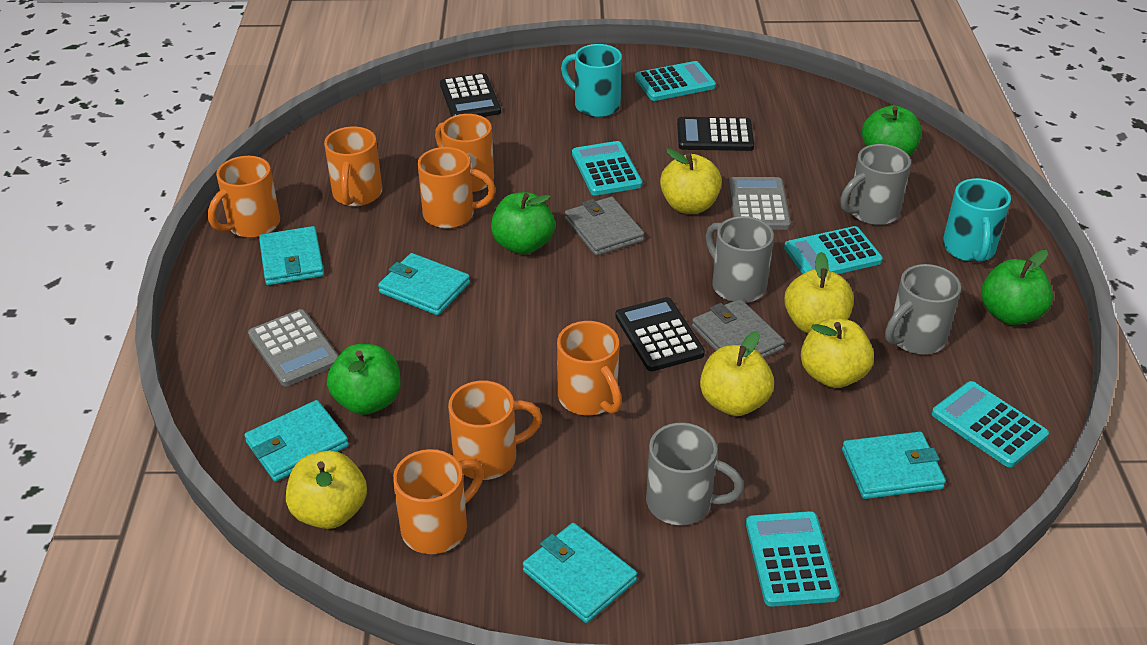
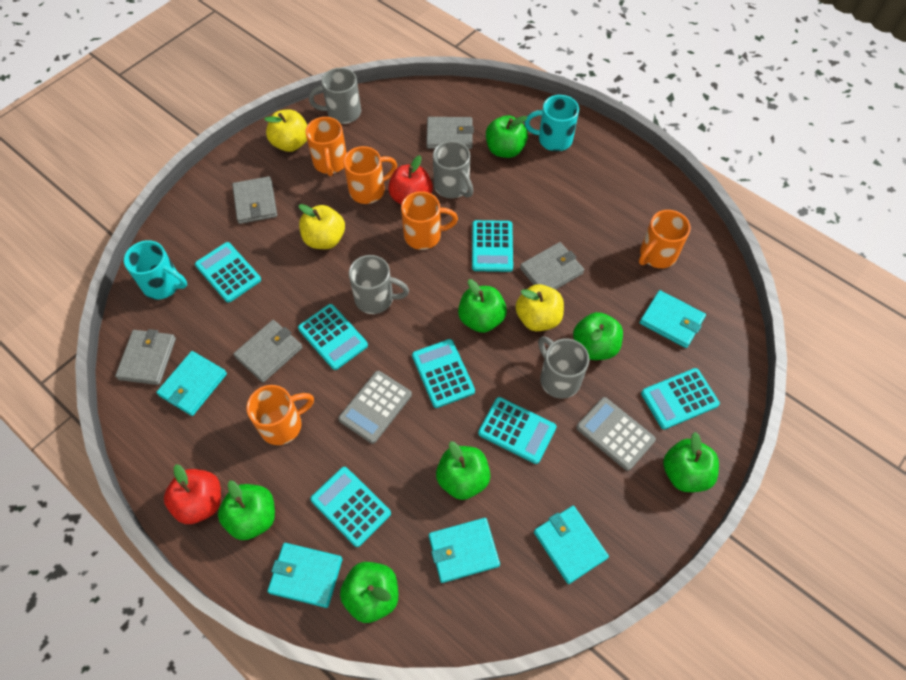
black calculator: 3 -> 0
green apple: 4 -> 7
grey wallet: 2 -> 5
orange mug: 7 -> 5
red apple: 0 -> 2
turquoise calculator: 5 -> 7
yellow apple: 5 -> 3

